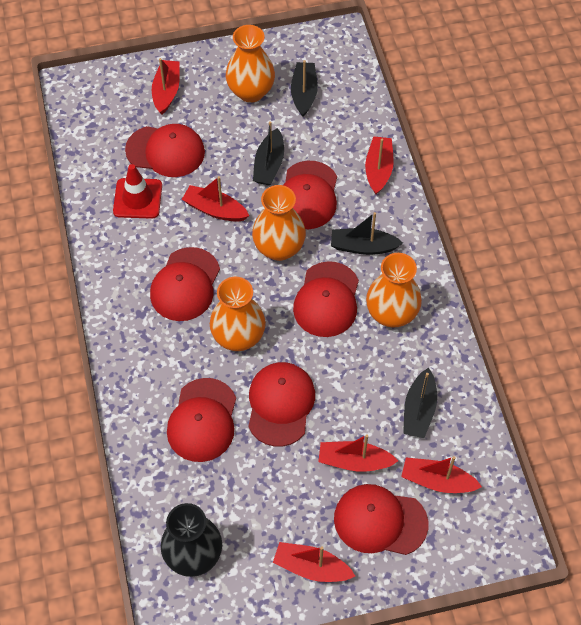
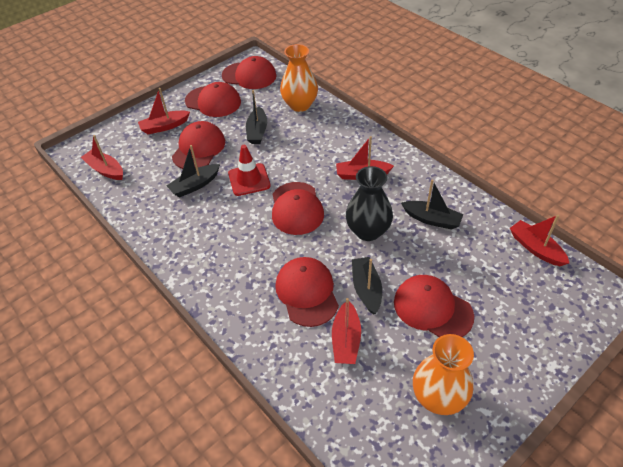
orange vase: 4 -> 2
red boat: 6 -> 5
red cap: 7 -> 6

